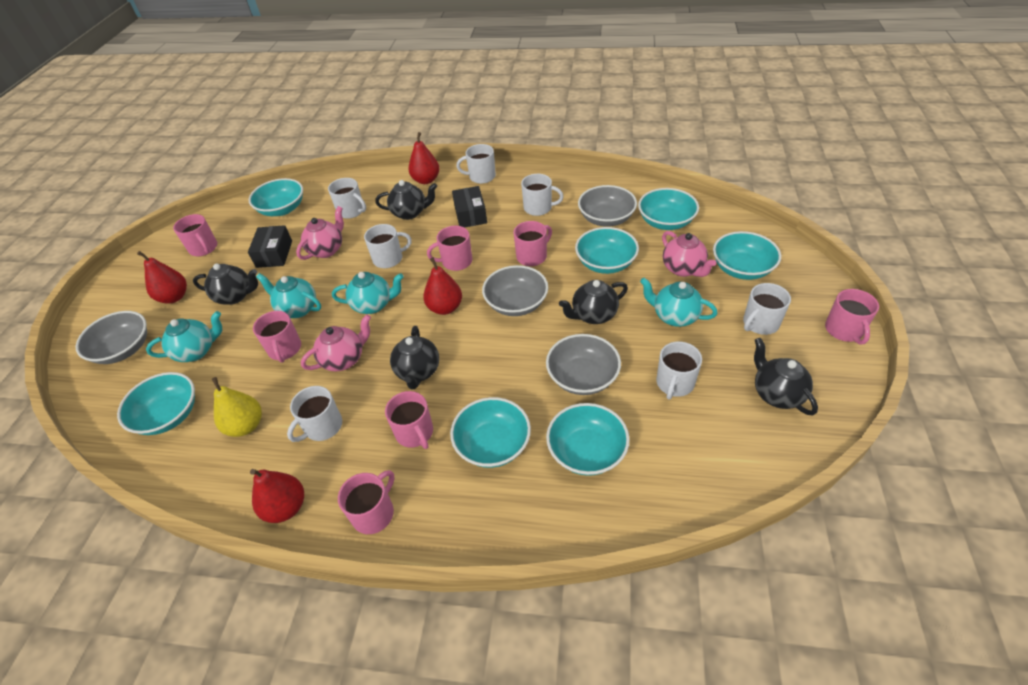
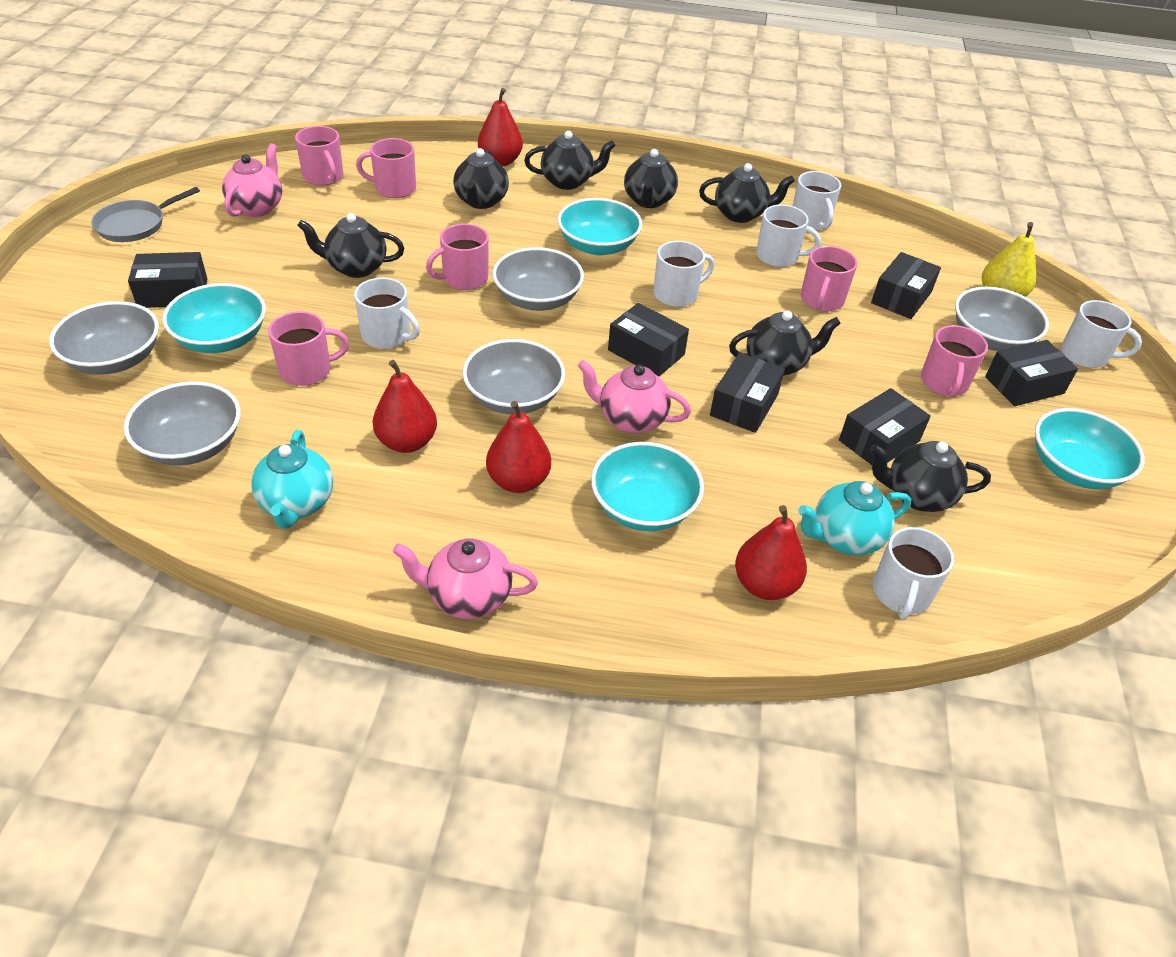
black box: 2 -> 6
black teapot: 5 -> 7
grey bowl: 4 -> 5
grey pan: 0 -> 1
pink mug: 7 -> 6
turquoise bowl: 7 -> 4
turquoise teapot: 4 -> 2
white mug: 7 -> 6

